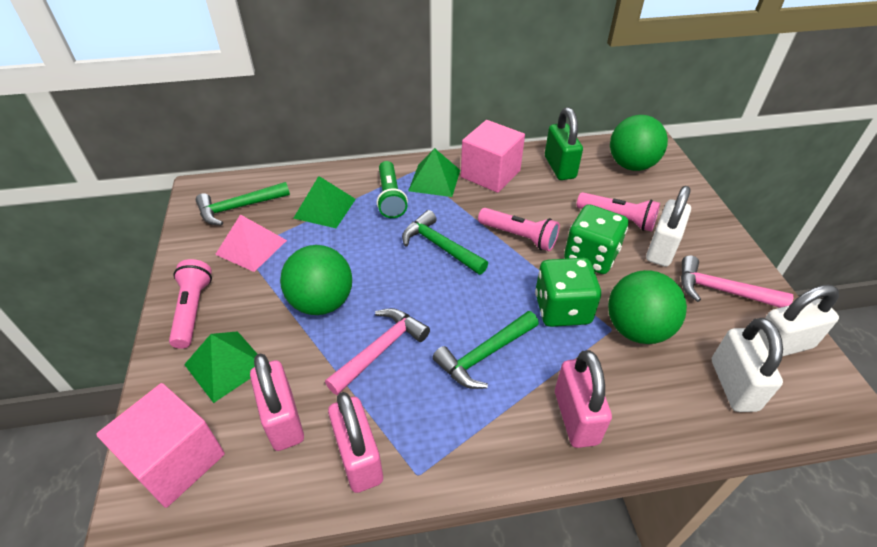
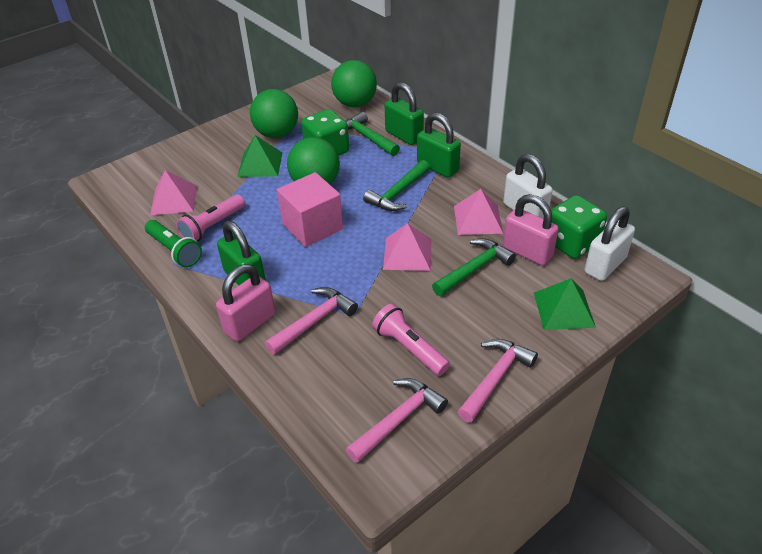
green padlock: 1 -> 3
green pyramid: 3 -> 2
pink cube: 2 -> 1
pink flashlight: 3 -> 2
pink hammer: 2 -> 3
pink padlock: 3 -> 2
pink pyramid: 1 -> 3
white padlock: 3 -> 2

